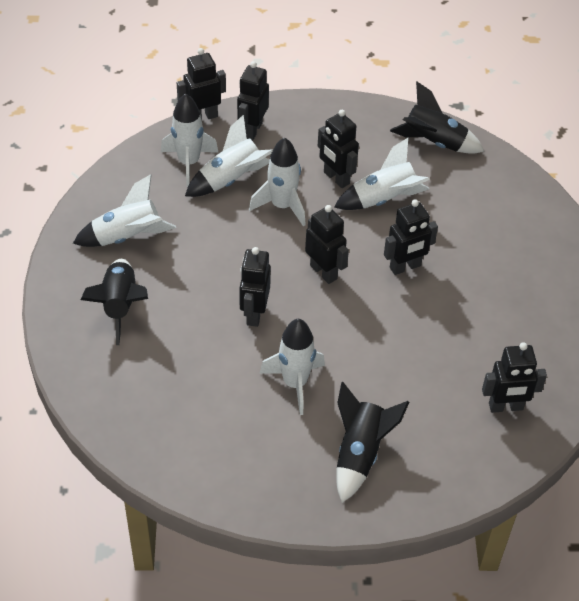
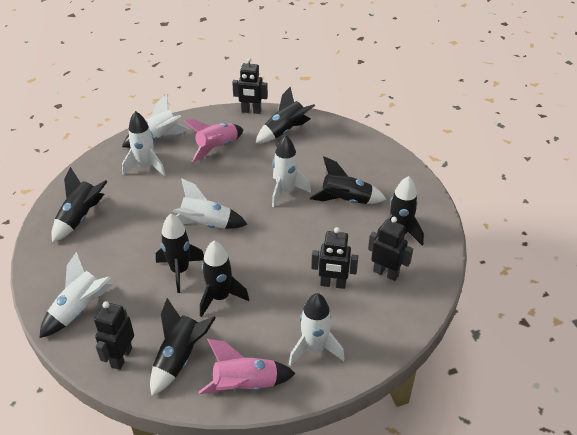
black robot: 7 -> 4
black rocket: 3 -> 7
pink rocket: 0 -> 2

